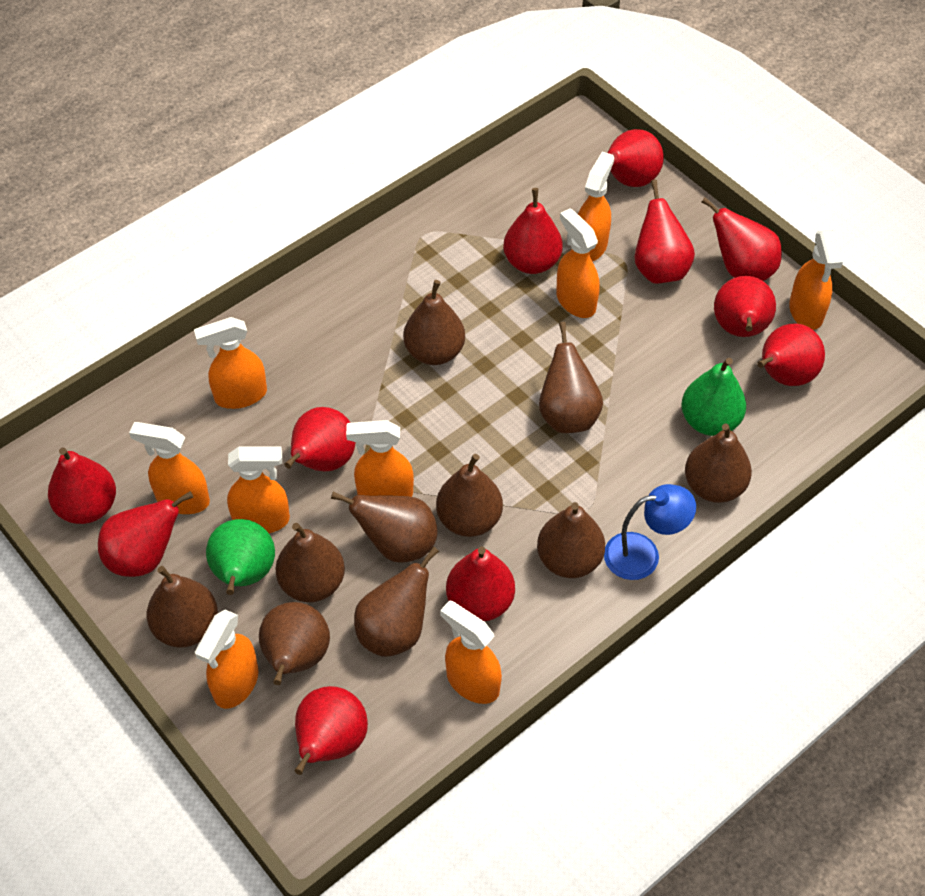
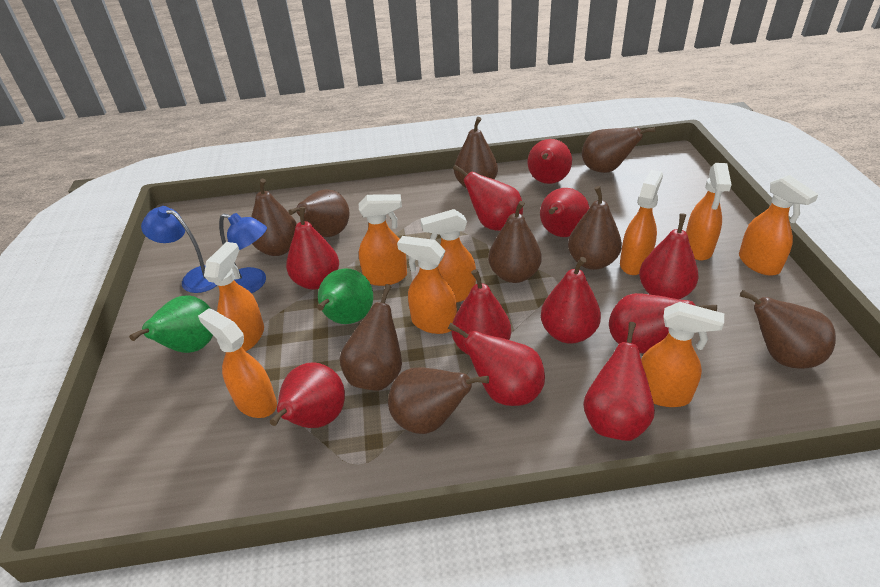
blue lamp: 1 -> 2
brown pear: 10 -> 9

